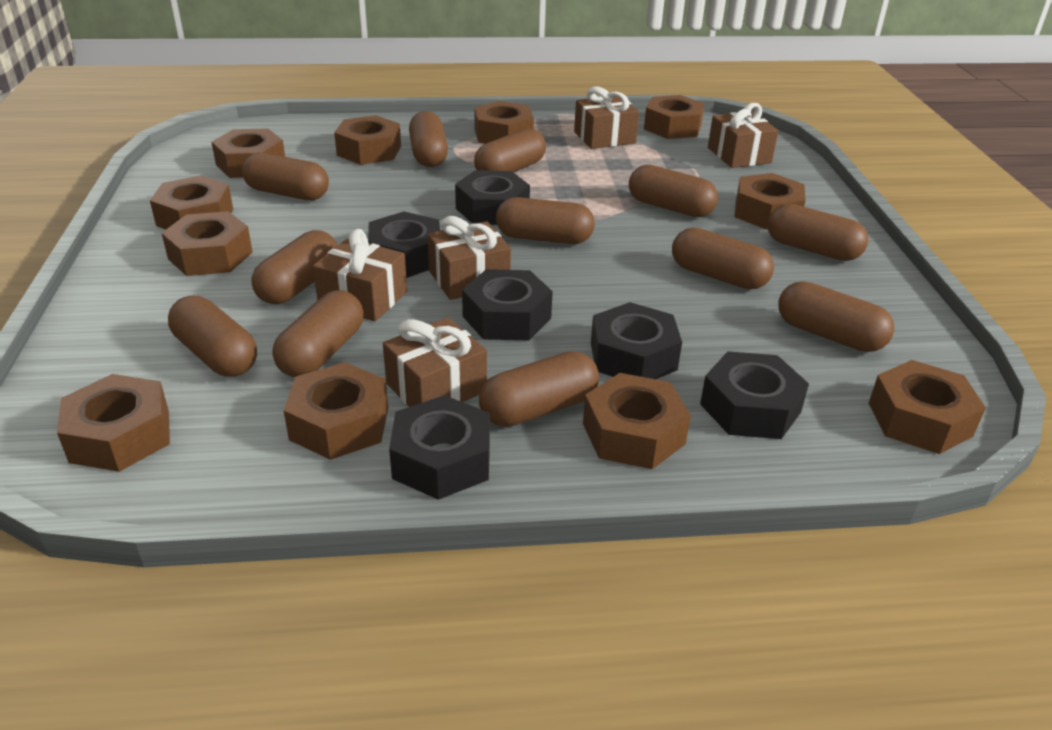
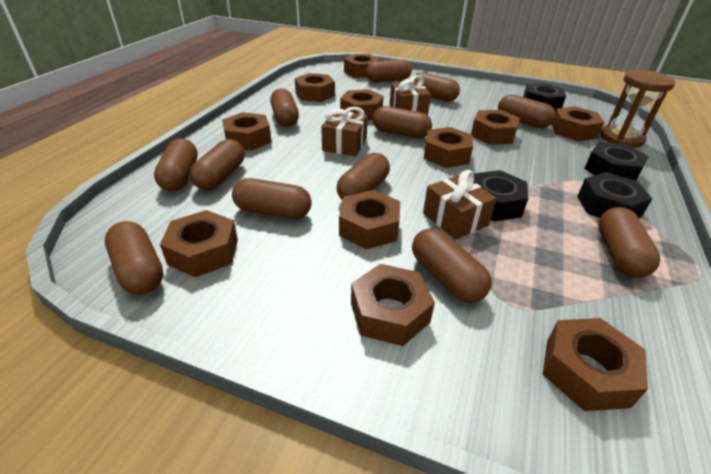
black nut: 6 -> 4
brown gift: 5 -> 3
brown hourglass: 0 -> 1

